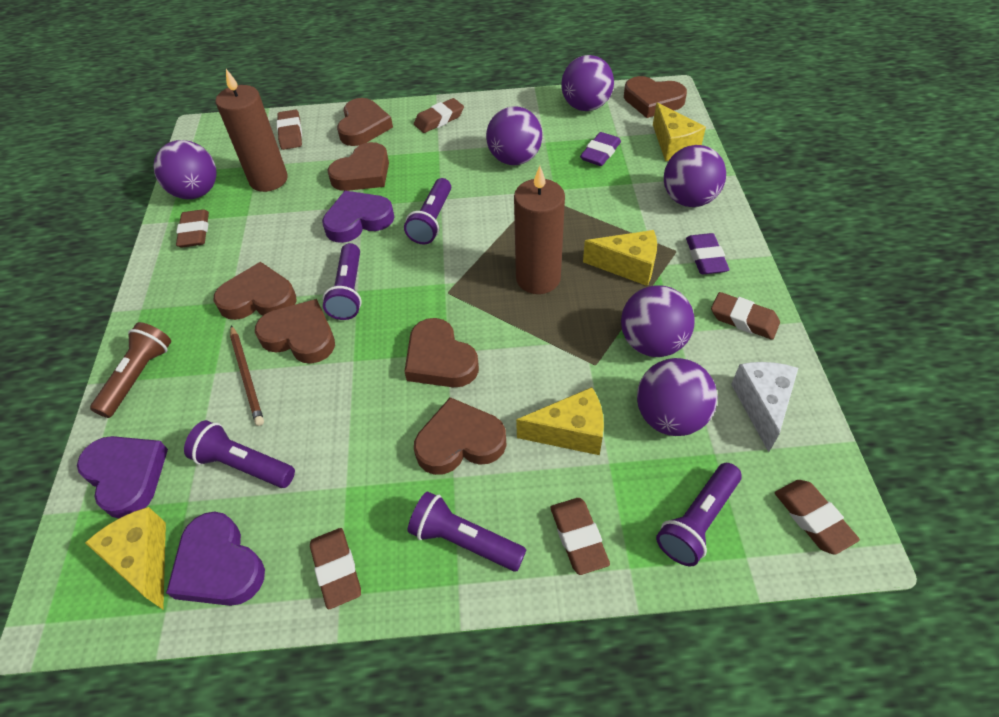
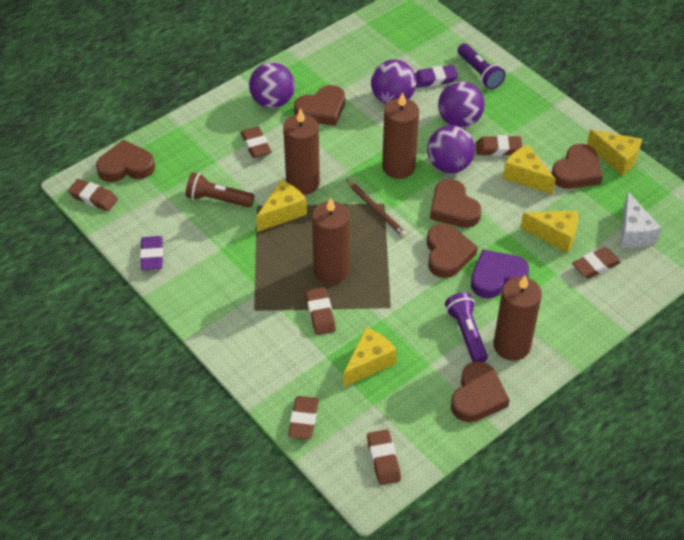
brown candle: 2 -> 4
brown heart: 7 -> 6
purple ball: 6 -> 4
purple flashlight: 5 -> 2
purple heart: 3 -> 1
yellow cheese: 4 -> 5

